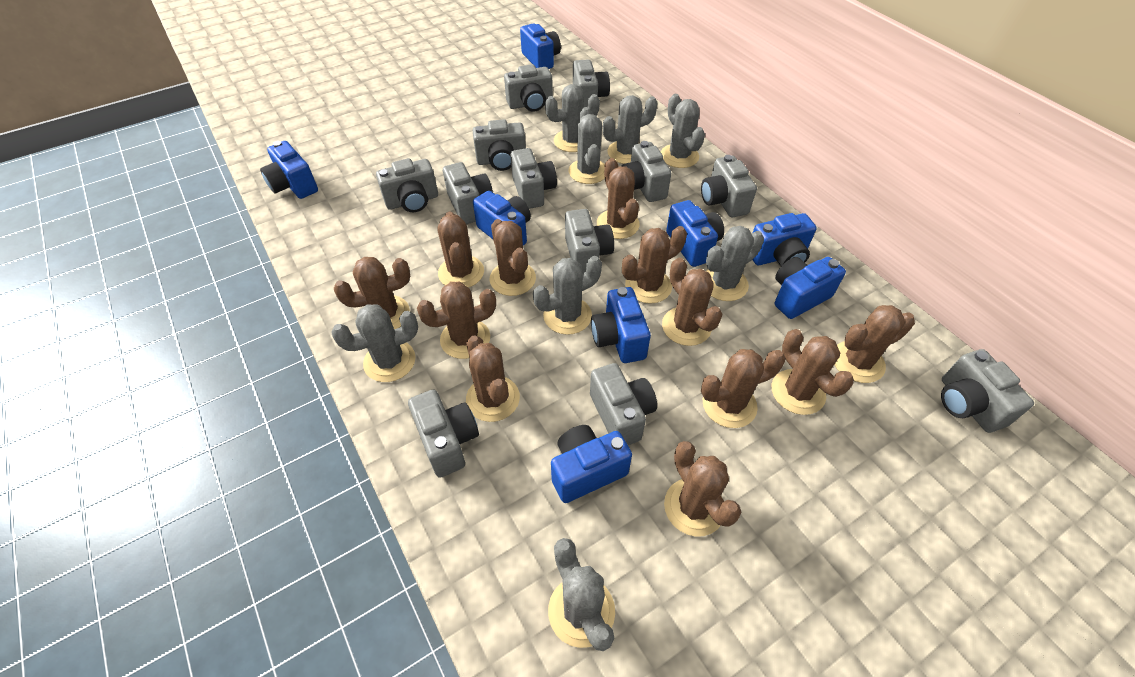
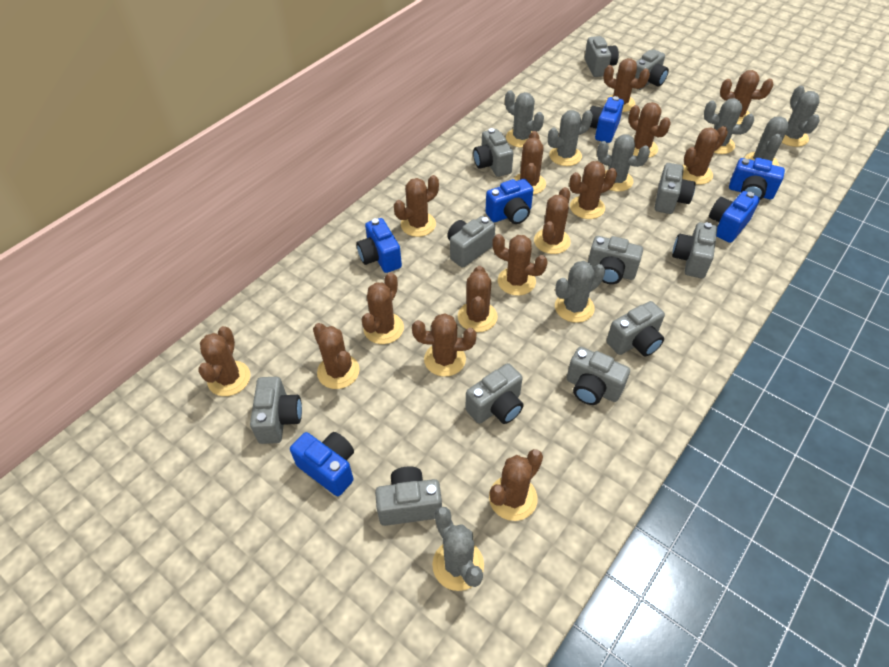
blue camera: 8 -> 6
brown cactus: 12 -> 15

